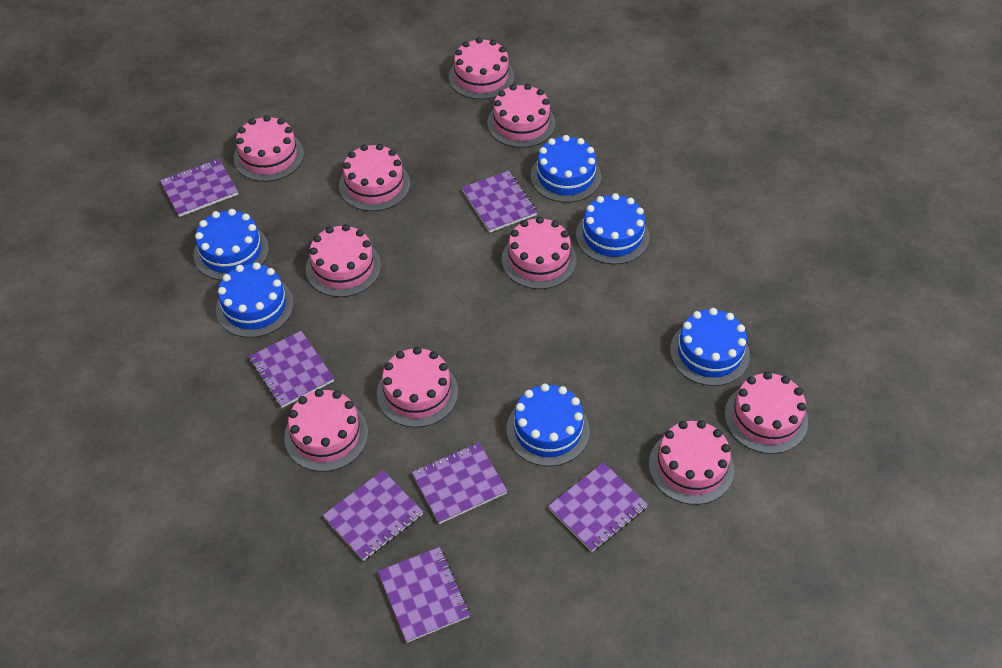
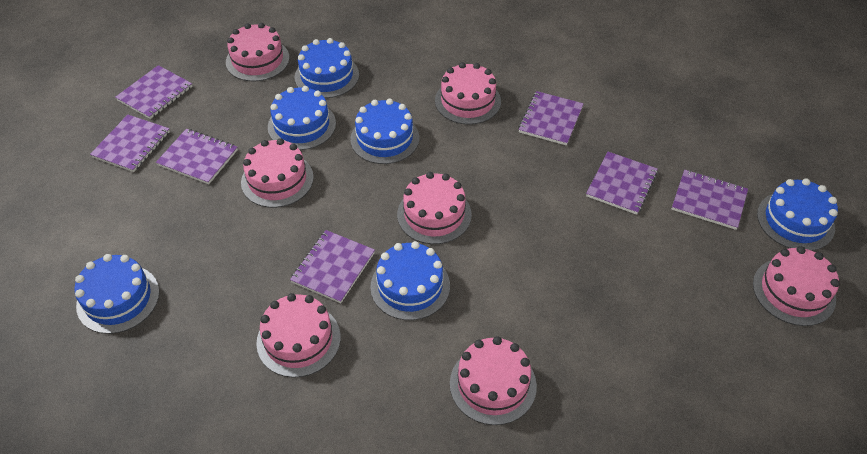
pink cake: 10 -> 7

